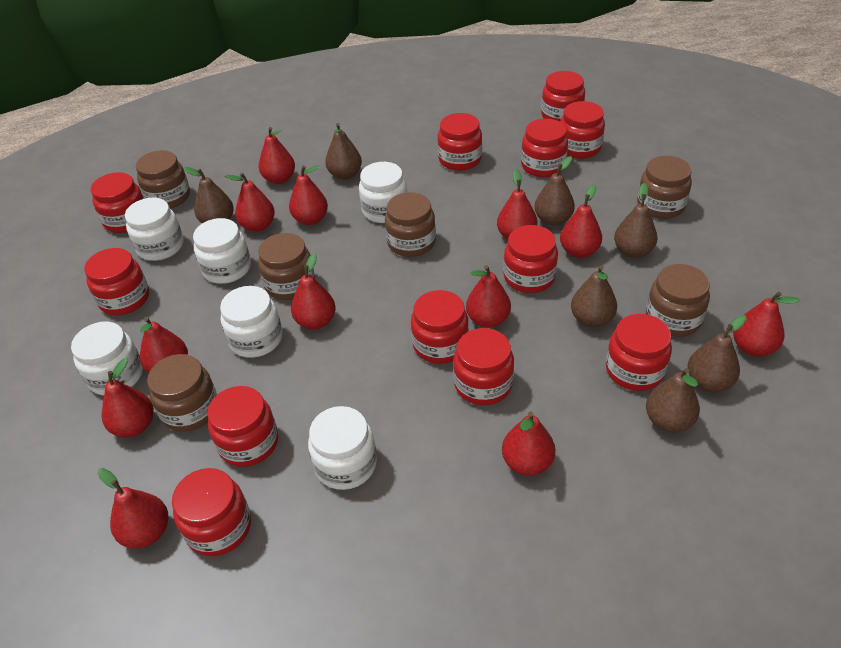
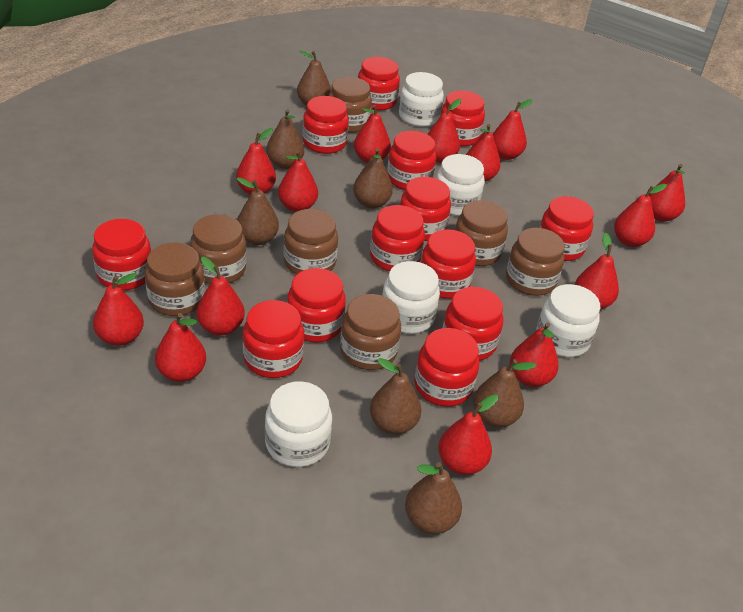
brown jar: 6 -> 7
red jar: 12 -> 13
red pear: 12 -> 14
white jar: 6 -> 5

